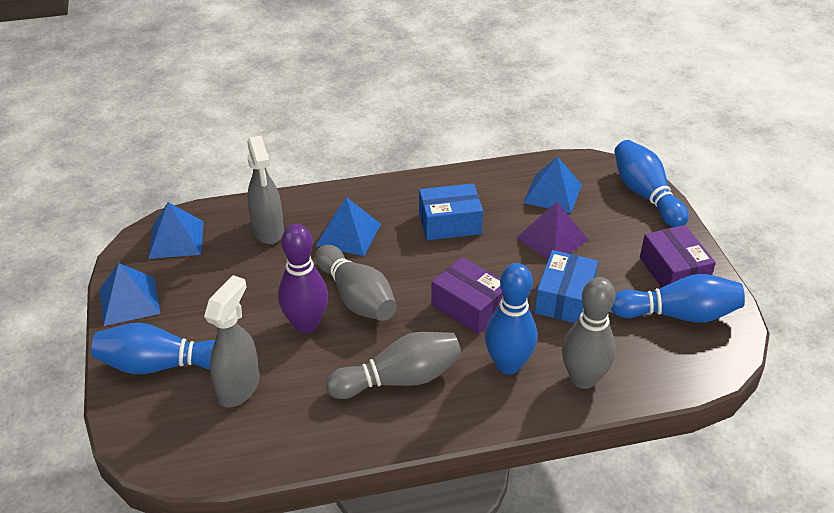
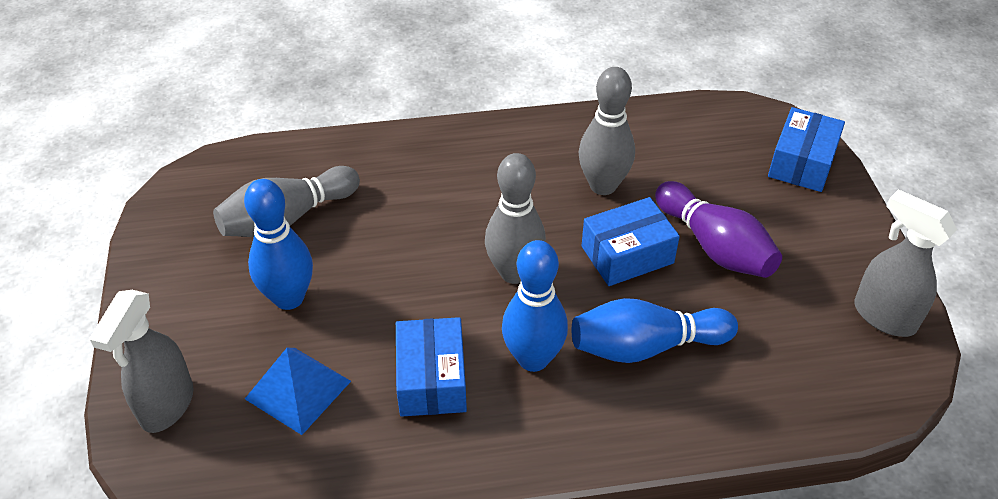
blue bowling pin: 4 -> 3
blue box: 2 -> 3
blue pyramid: 4 -> 1
purple box: 2 -> 0
purple pyramid: 1 -> 0

